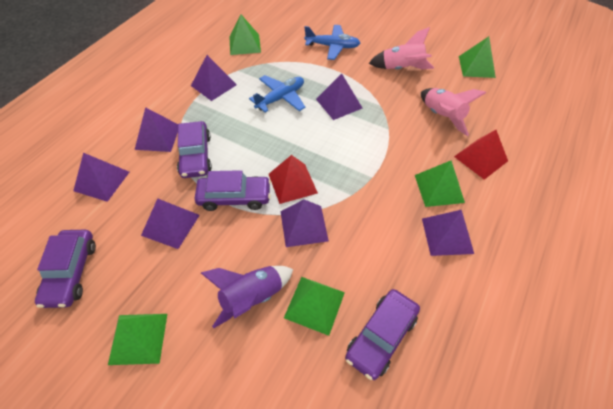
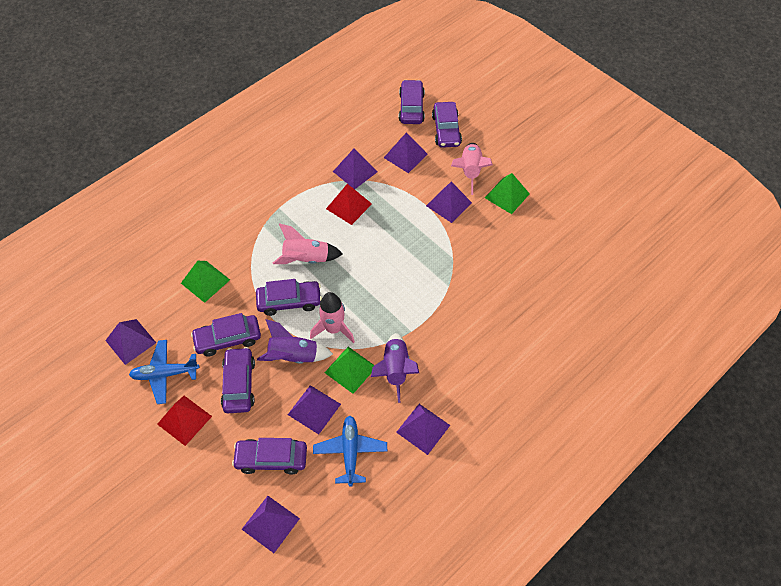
green pyramid: 5 -> 3
pink rocket: 2 -> 3
purple car: 4 -> 6
purple rocket: 1 -> 2

